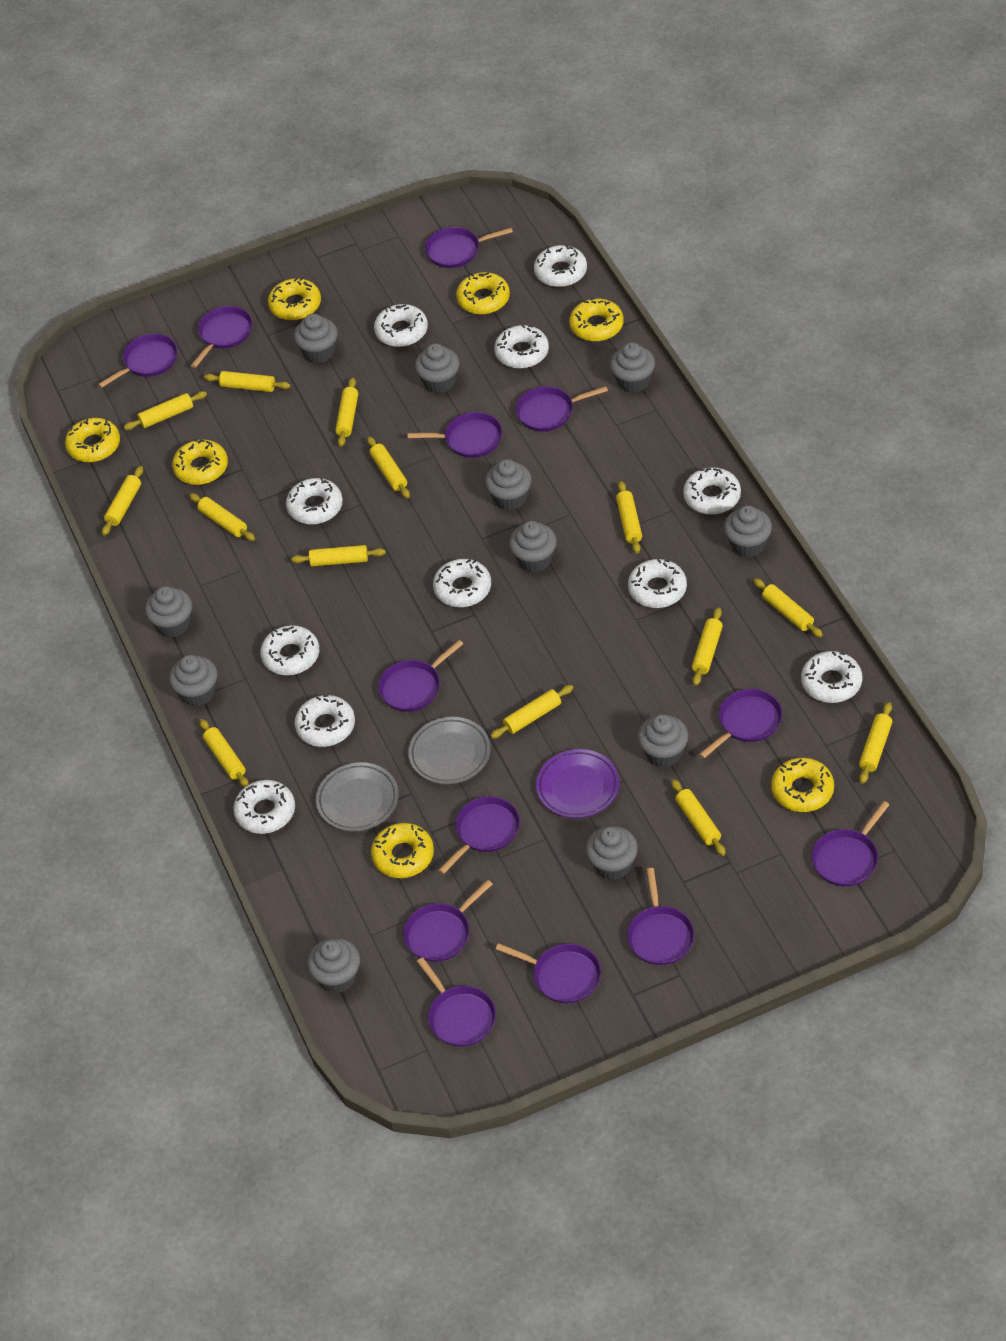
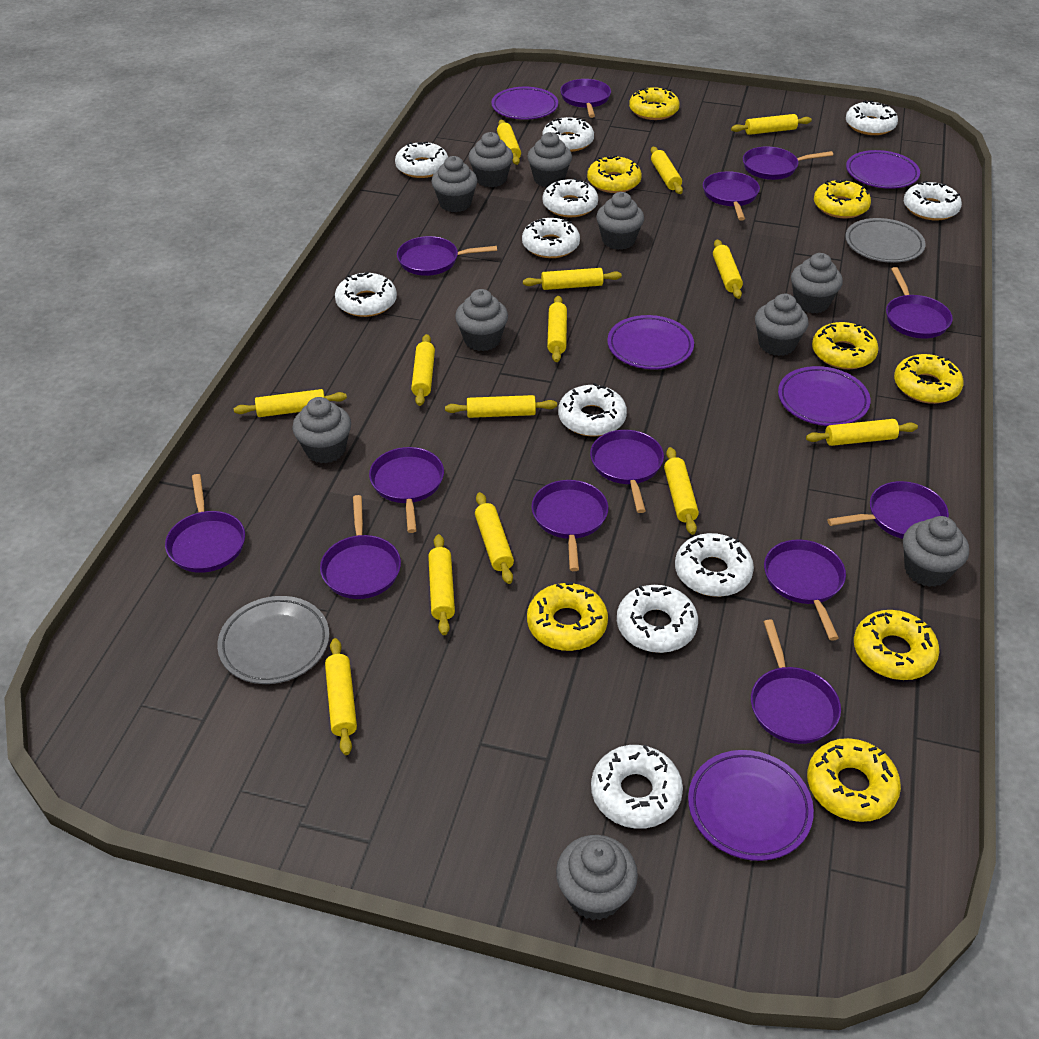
grey cupcake: 11 -> 10
purple plate: 1 -> 5
yellow donut: 7 -> 8

